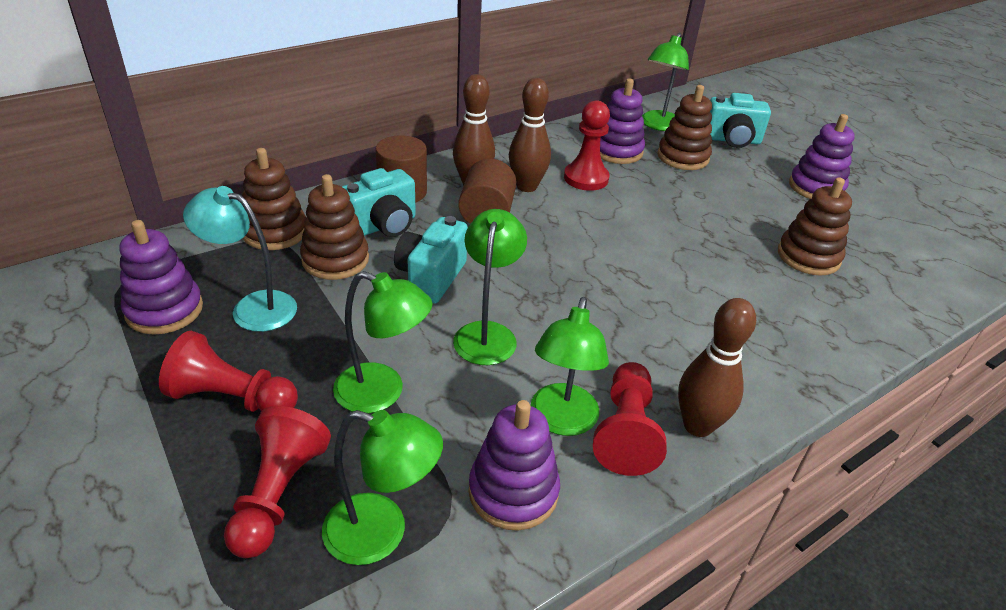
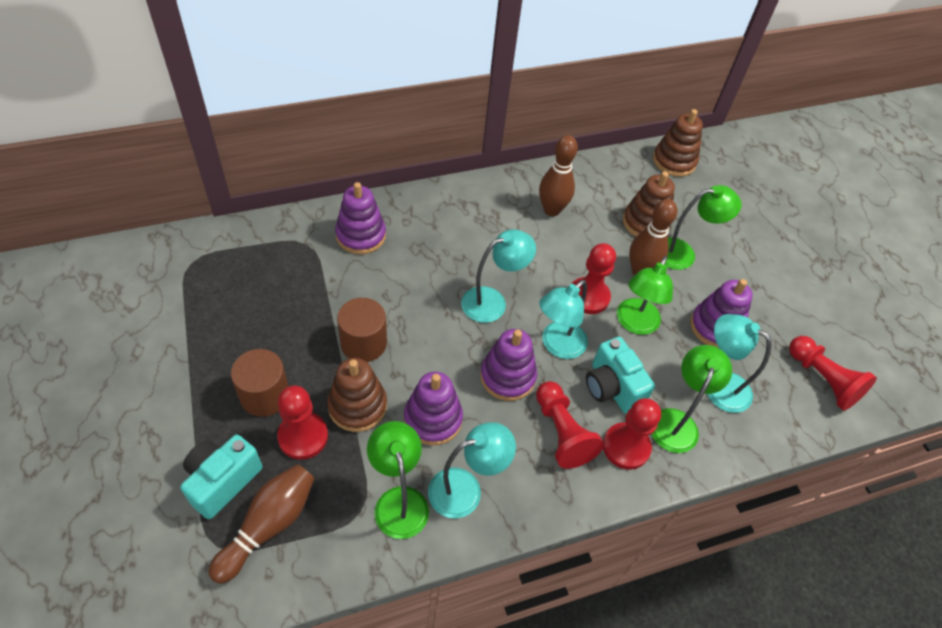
brown stacking toy: 4 -> 3
green lamp: 5 -> 4
red pawn: 4 -> 5
turquoise camera: 3 -> 2
turquoise lamp: 1 -> 4

